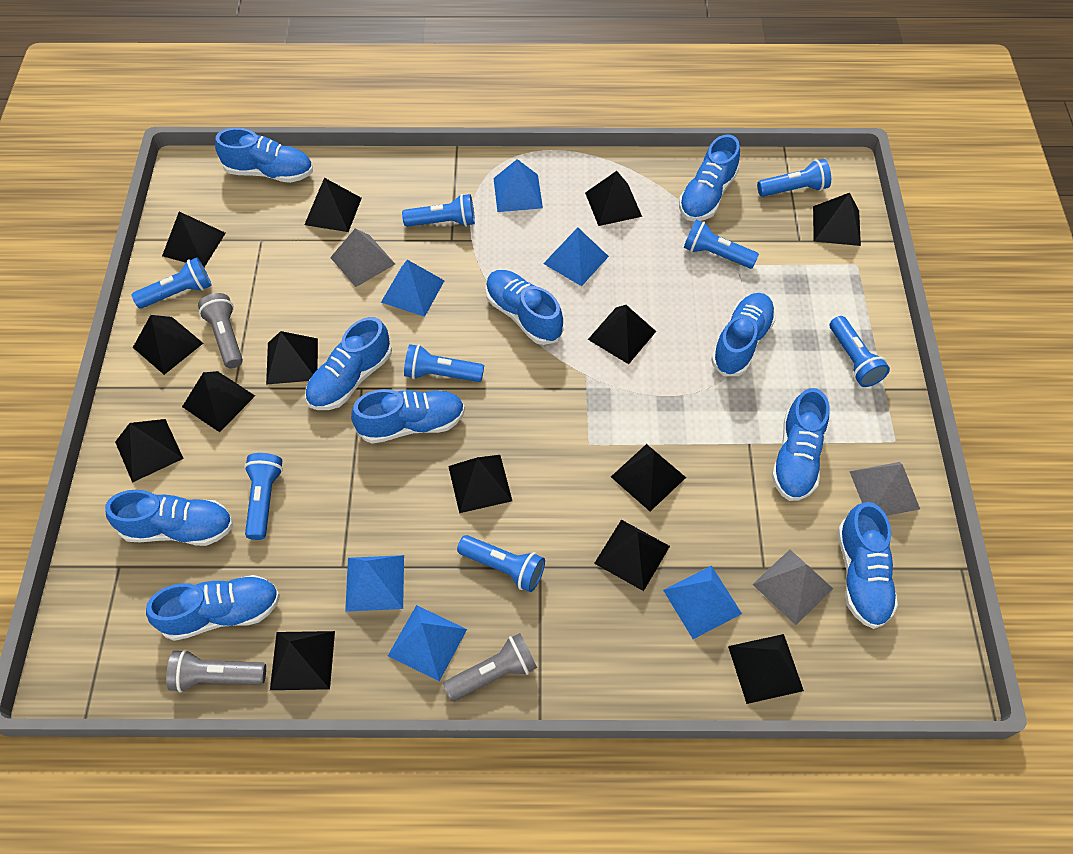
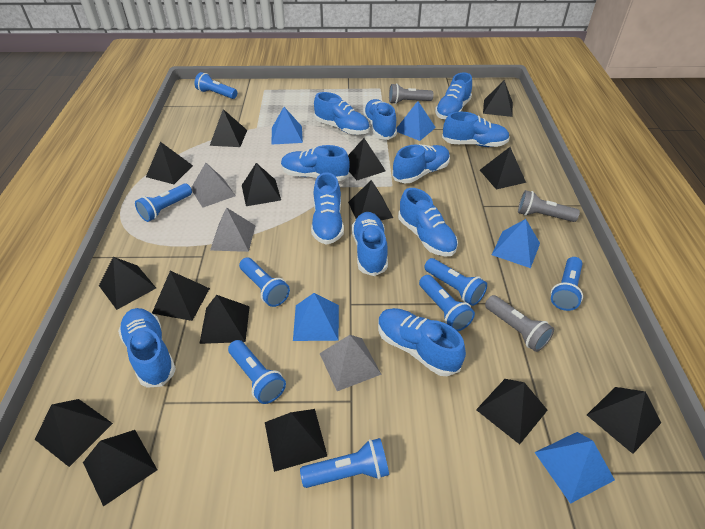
black pyramid: 14 -> 15
blue pyramid: 6 -> 5
blue shoe: 10 -> 11

